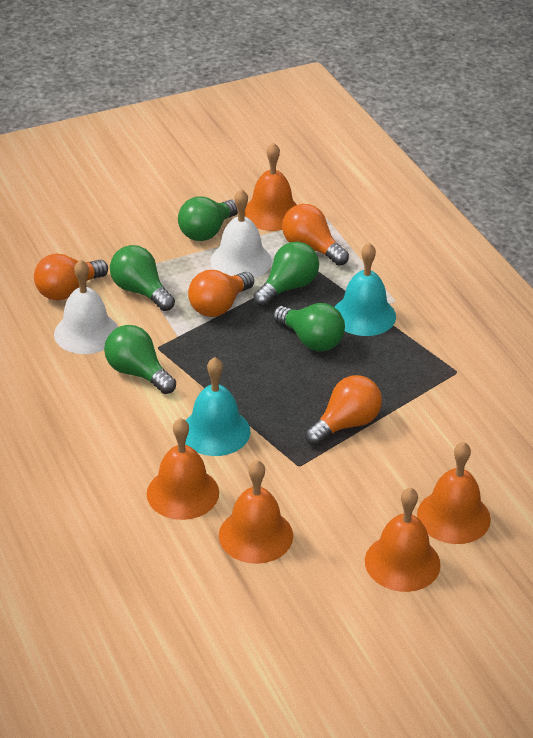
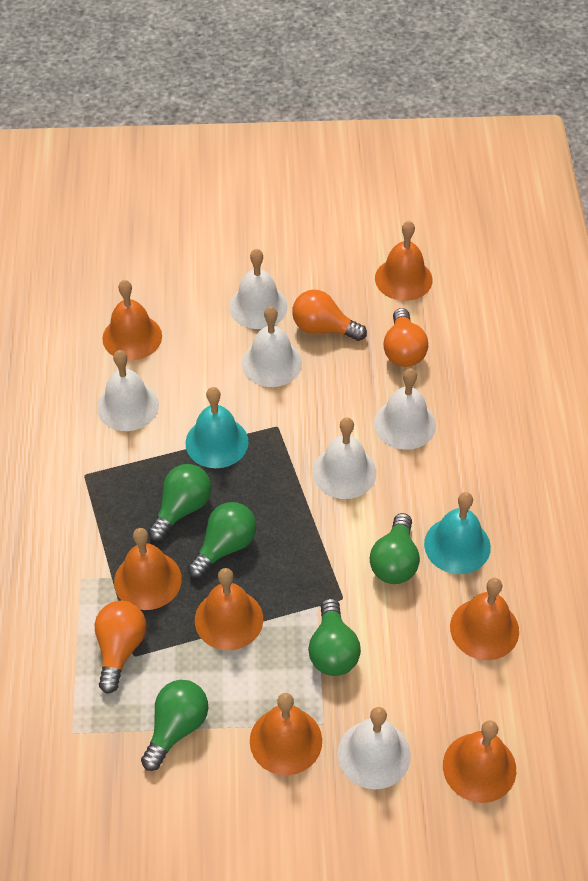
orange bell: 5 -> 7
orange light bulb: 4 -> 3
white bell: 2 -> 6

